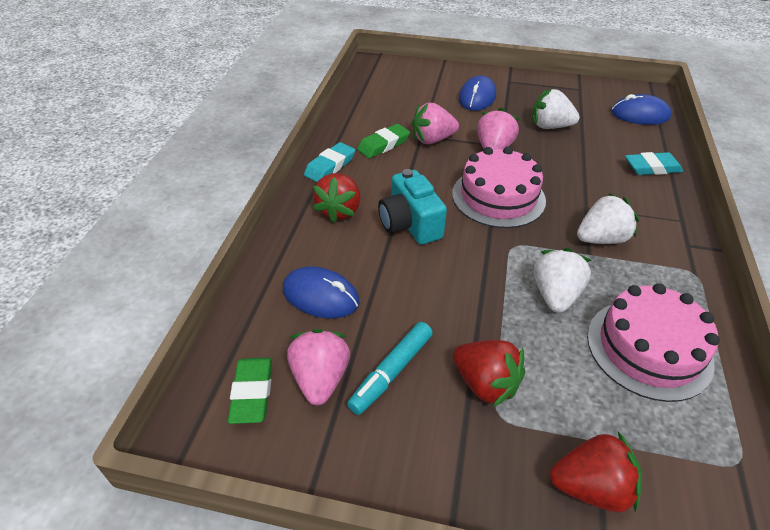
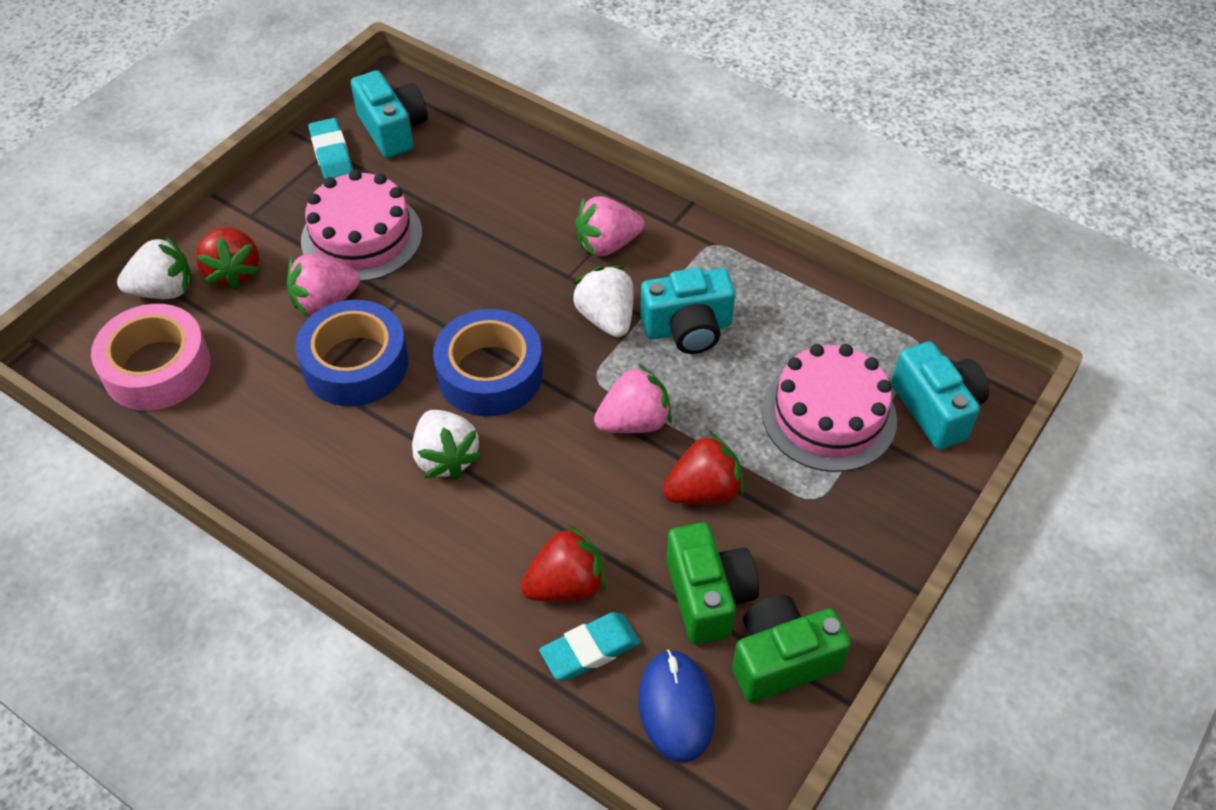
blue mouse: 3 -> 1
blue tape: 0 -> 2
green camera: 0 -> 2
green eraser: 2 -> 0
pink tape: 0 -> 1
turquoise camera: 1 -> 3
turquoise marker: 1 -> 0

